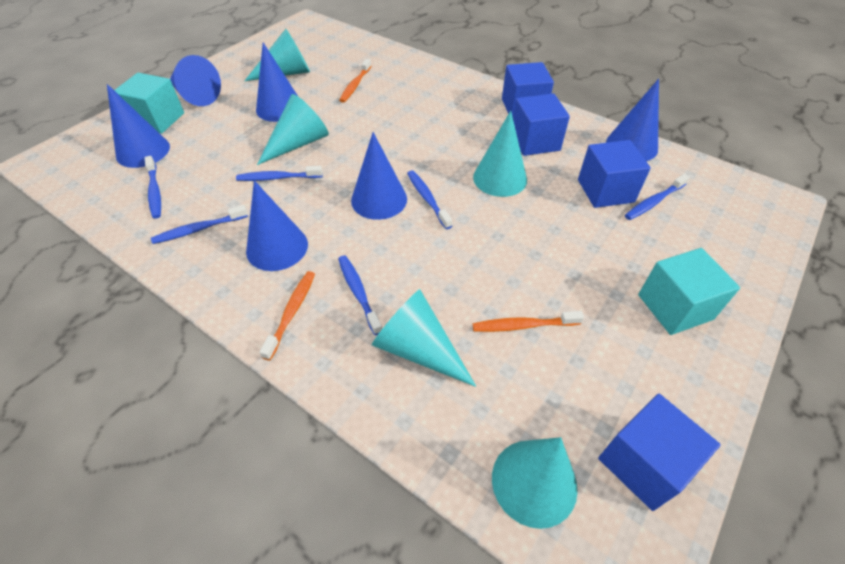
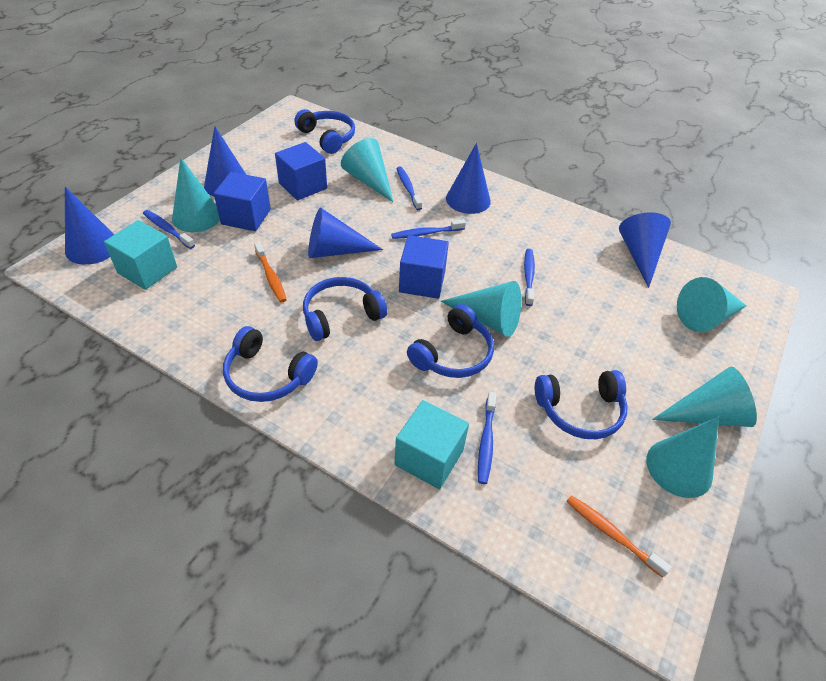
blue cone: 6 -> 5
blue cube: 4 -> 3
blue headphones: 0 -> 5
blue toothbrush: 6 -> 5
orange toothbrush: 3 -> 2
turquoise cone: 5 -> 6

